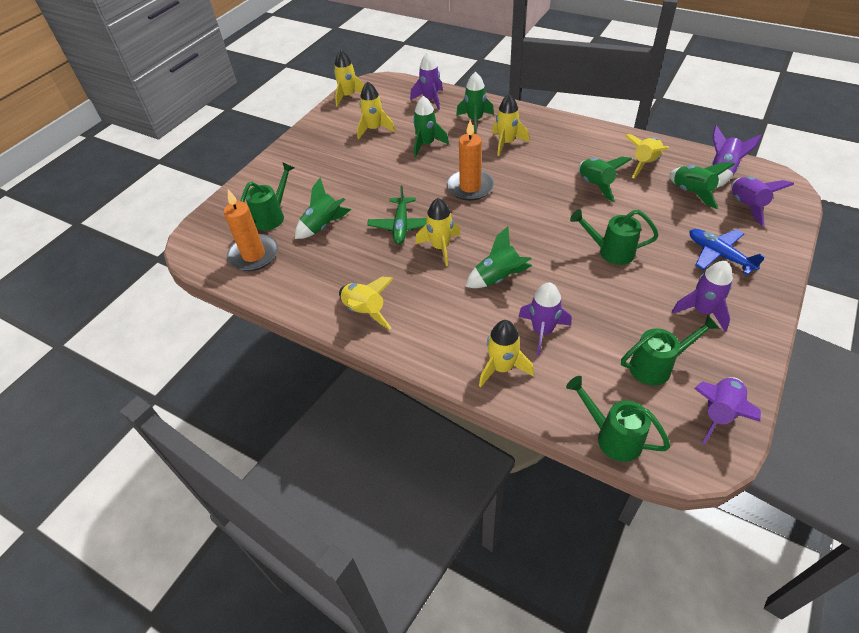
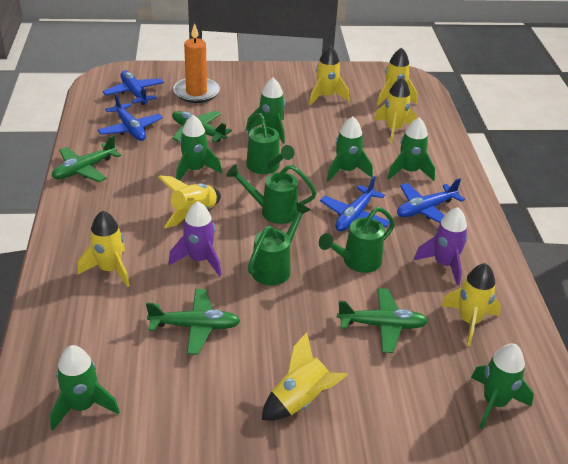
blue plane: 1 -> 4
green plane: 1 -> 4
orange candle: 2 -> 1
purple rocket: 6 -> 2

